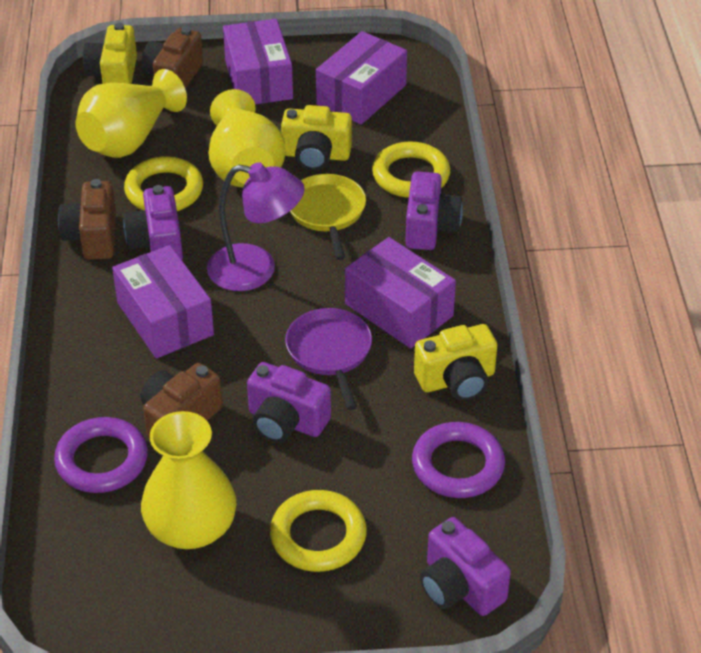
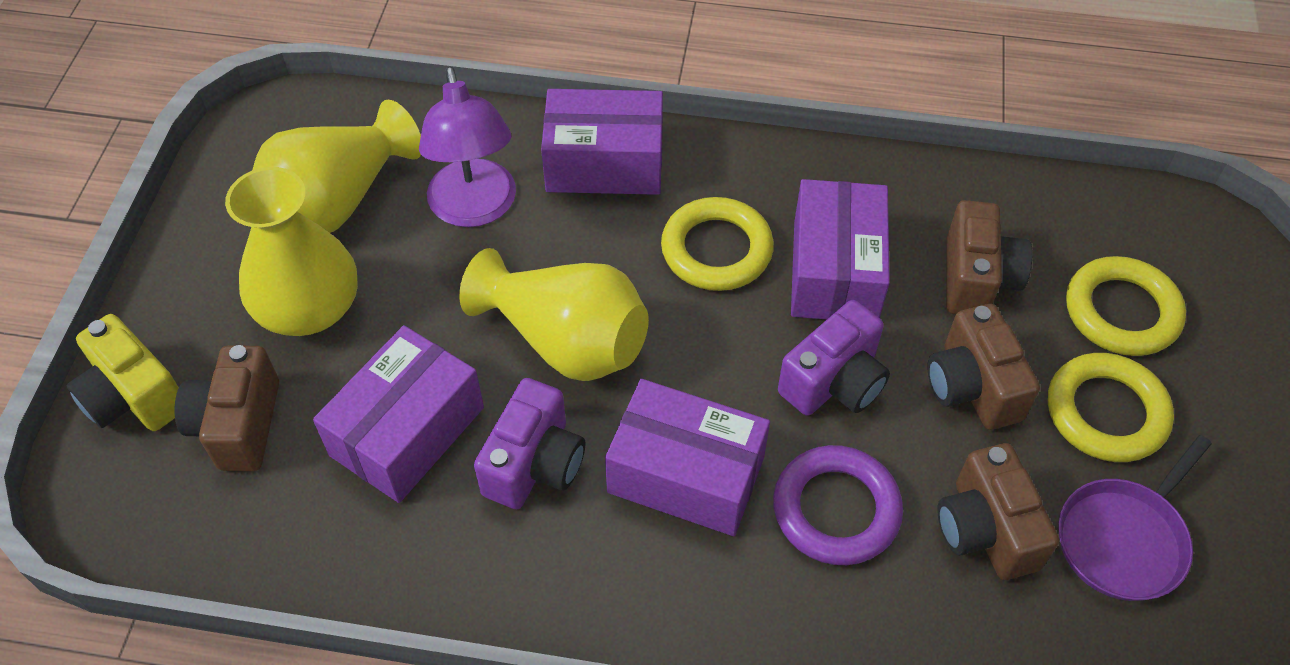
brown camera: 3 -> 4
purple camera: 4 -> 2
purple ring: 2 -> 1
yellow camera: 3 -> 1
yellow pan: 1 -> 0

